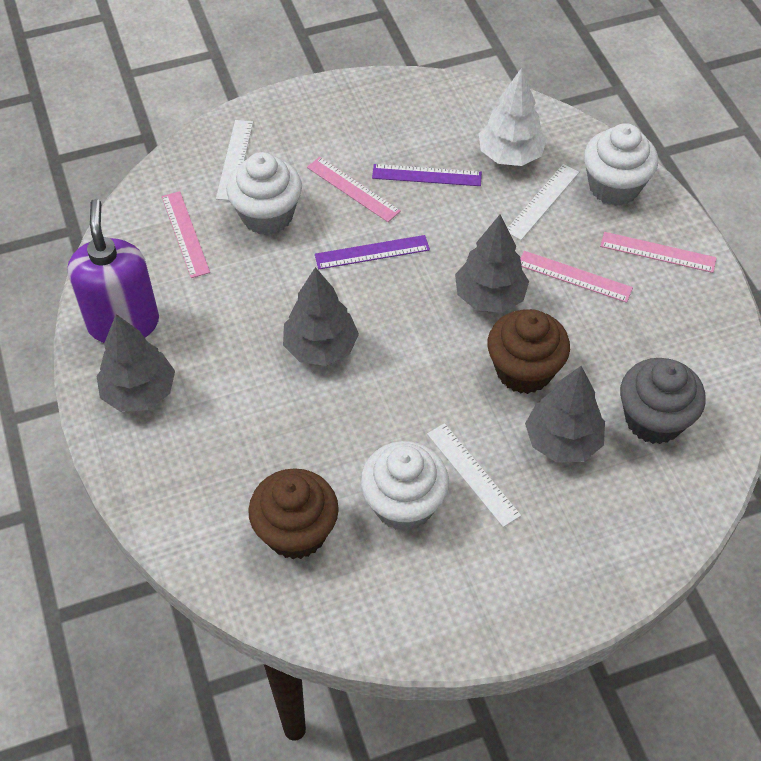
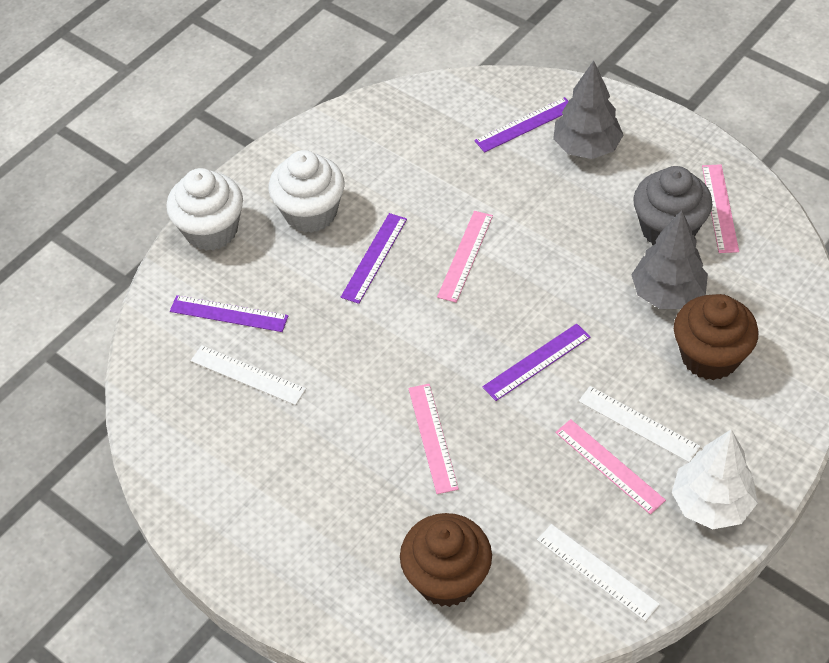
grey tree: 4 -> 2
purple ruler: 2 -> 4
purple soap dispenser: 1 -> 0
white cupcake: 3 -> 2

